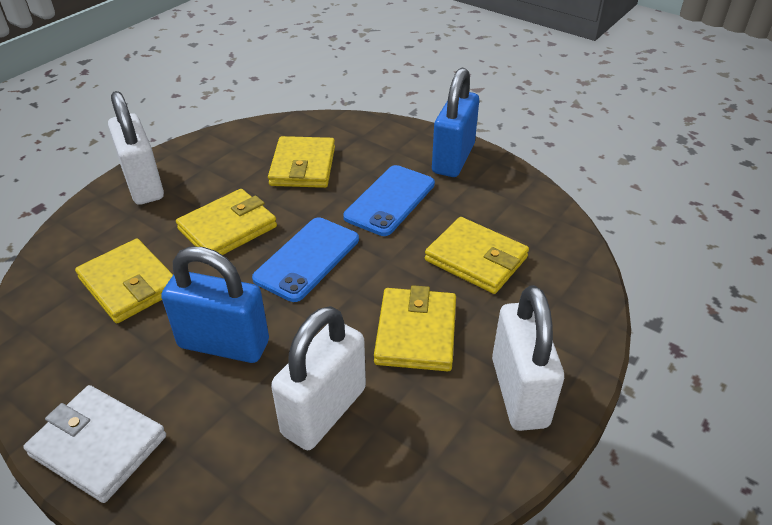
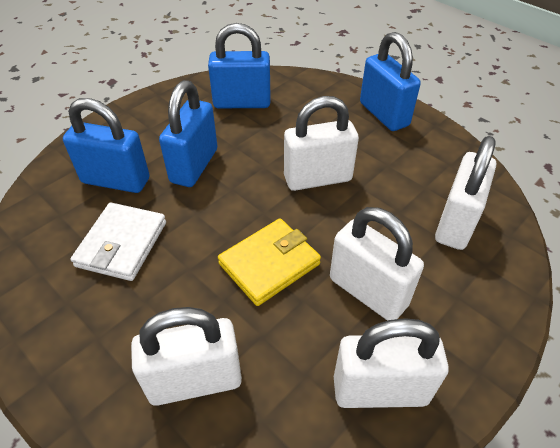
blue padlock: 2 -> 4
blue phone: 2 -> 0
white padlock: 3 -> 5
yellow wallet: 5 -> 1

